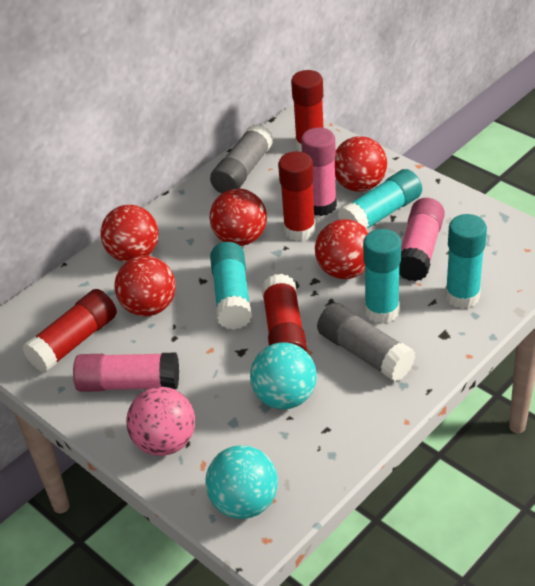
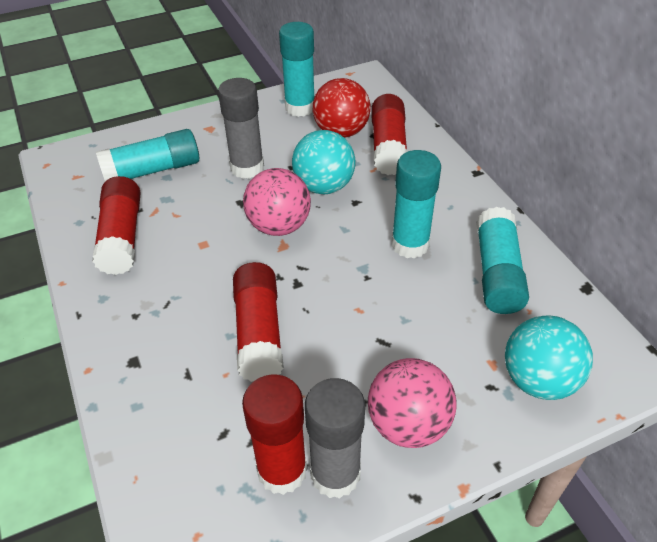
pink ball: 1 -> 2
pink glue stick: 3 -> 0
red ball: 5 -> 1

